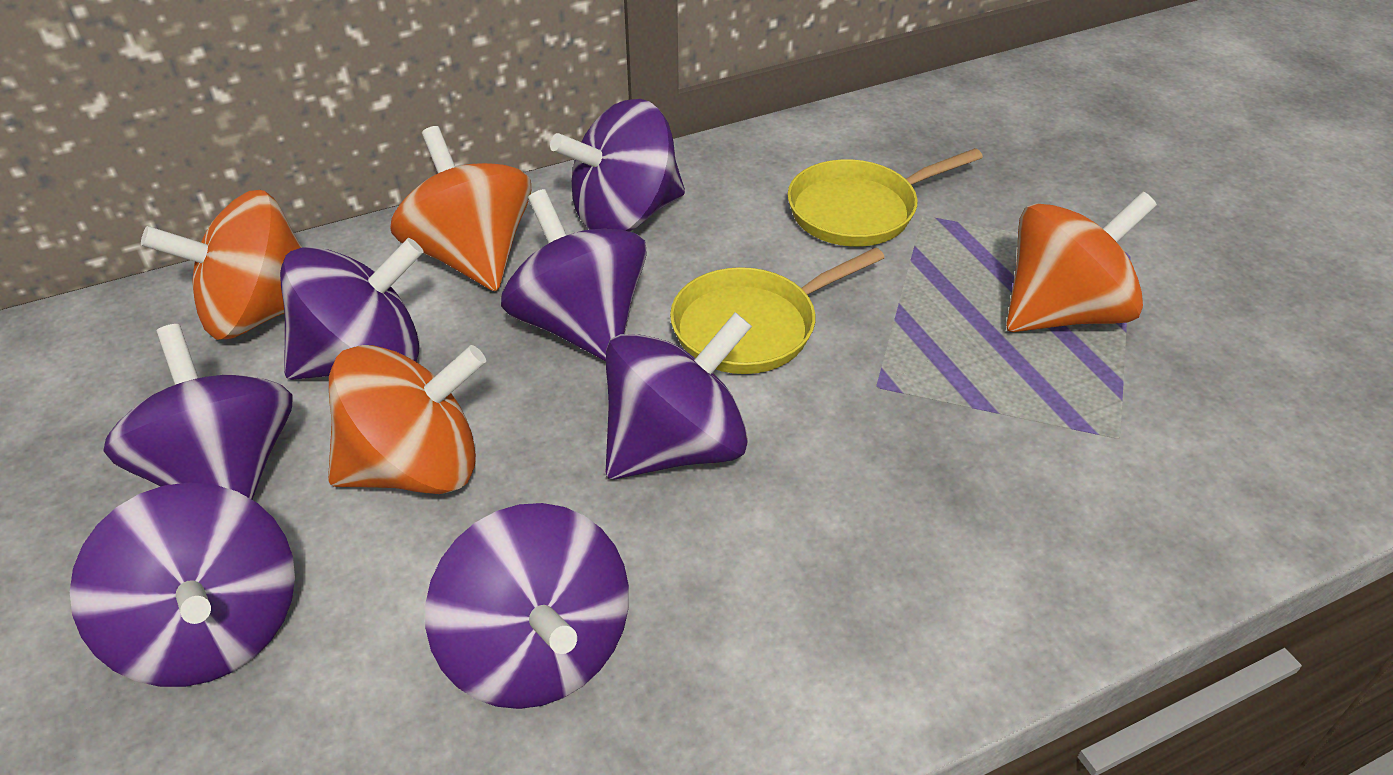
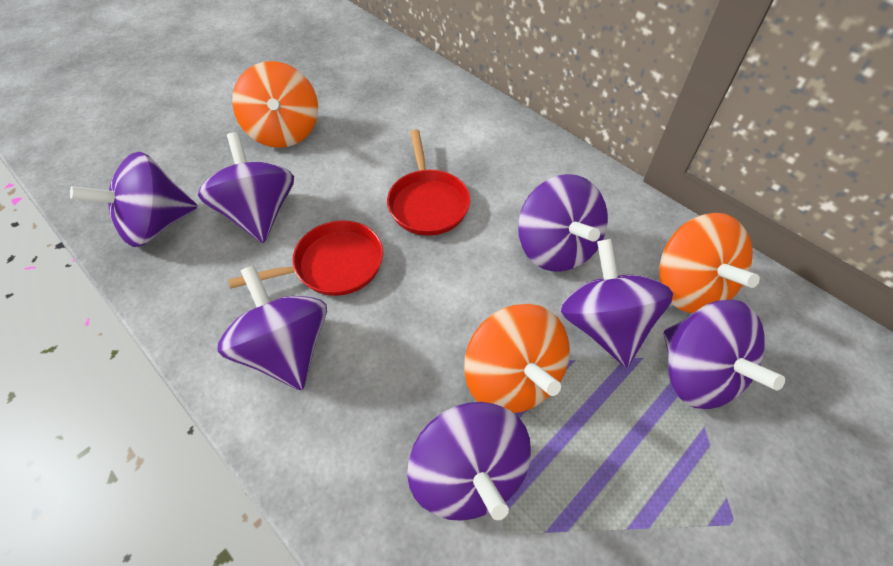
orange spinning top: 4 -> 3
red pan: 0 -> 2
yellow pan: 2 -> 0

